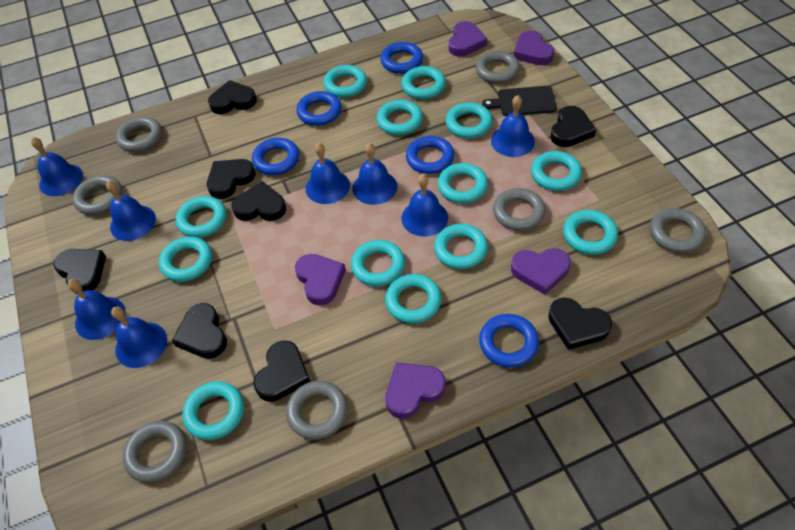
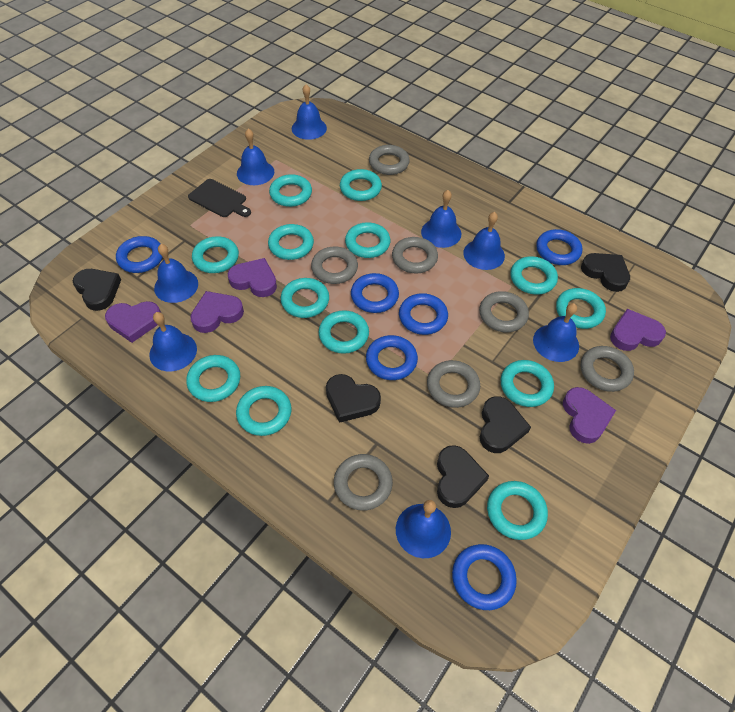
black heart: 8 -> 5
blue ring: 5 -> 6

